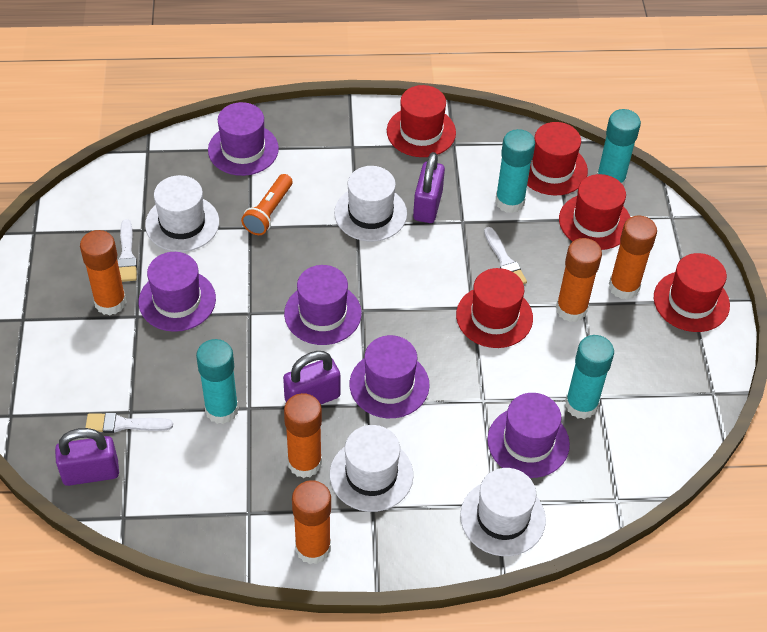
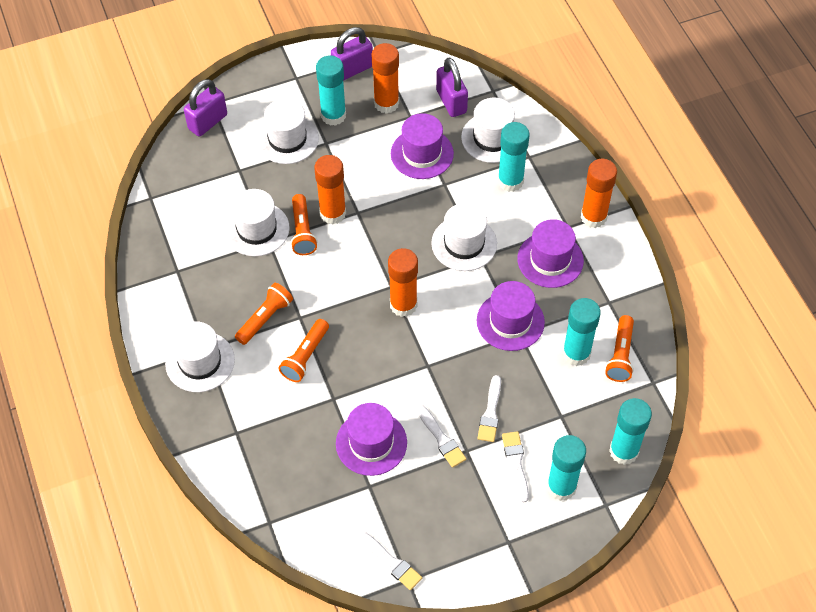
orange flashlight: 1 -> 4
orange glue stick: 5 -> 4
purple hat: 5 -> 4
red hat: 5 -> 0
turquoise glue stick: 4 -> 5
white brush: 3 -> 4
white hat: 4 -> 5

